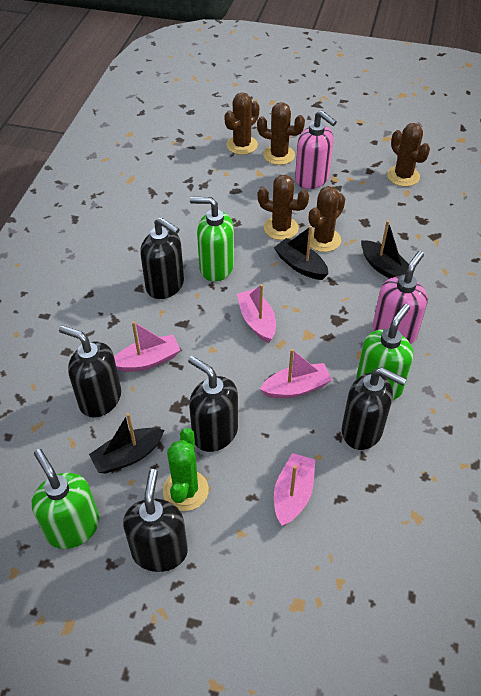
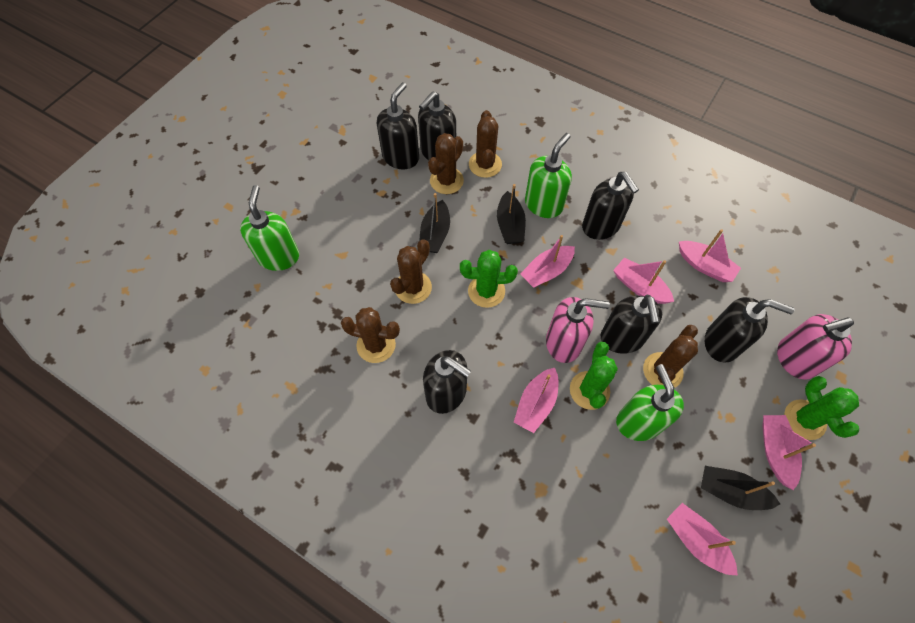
black soap dispenser: 5 -> 6
green cactus: 1 -> 3
pink boat: 4 -> 6

